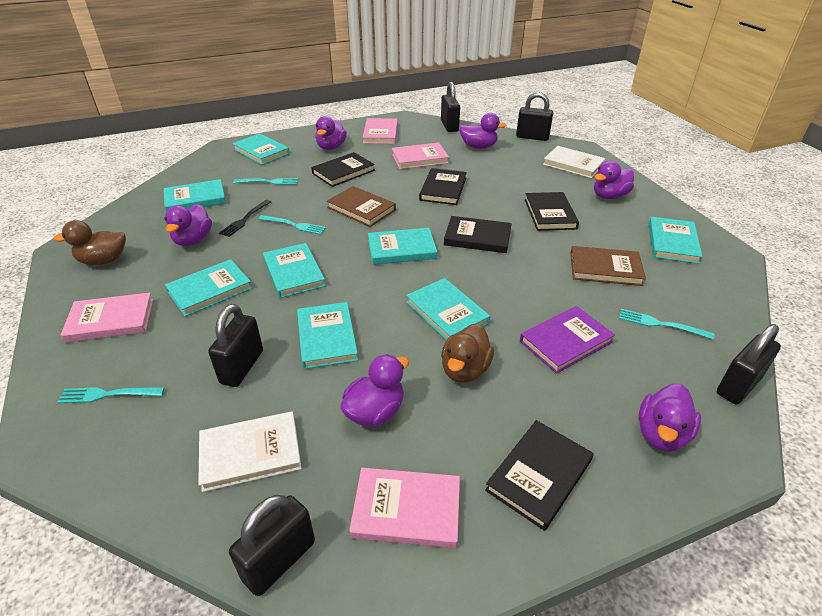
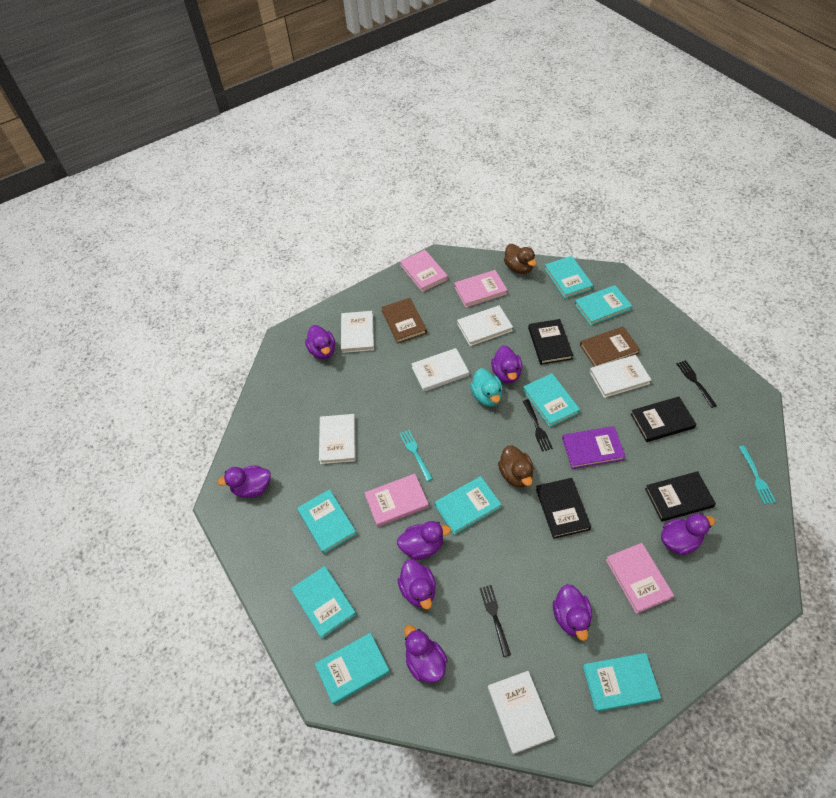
black book: 5 -> 4
black fork: 1 -> 3
black padlock: 5 -> 0
purple duck: 6 -> 8
turquoise duck: 0 -> 1
turquoise fork: 4 -> 2
white book: 2 -> 6

